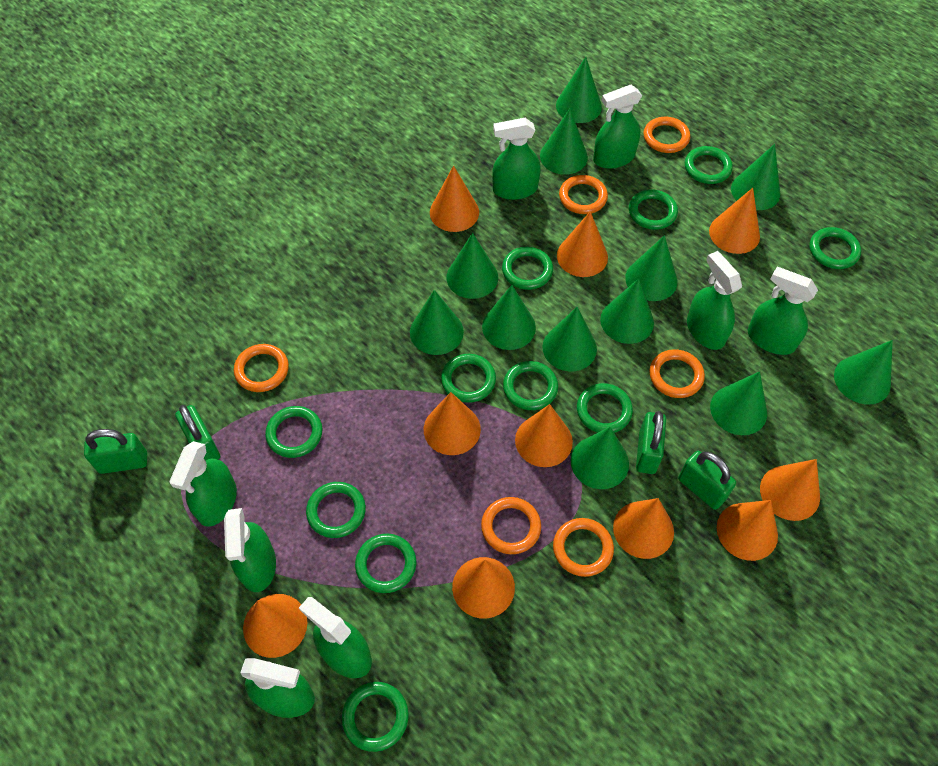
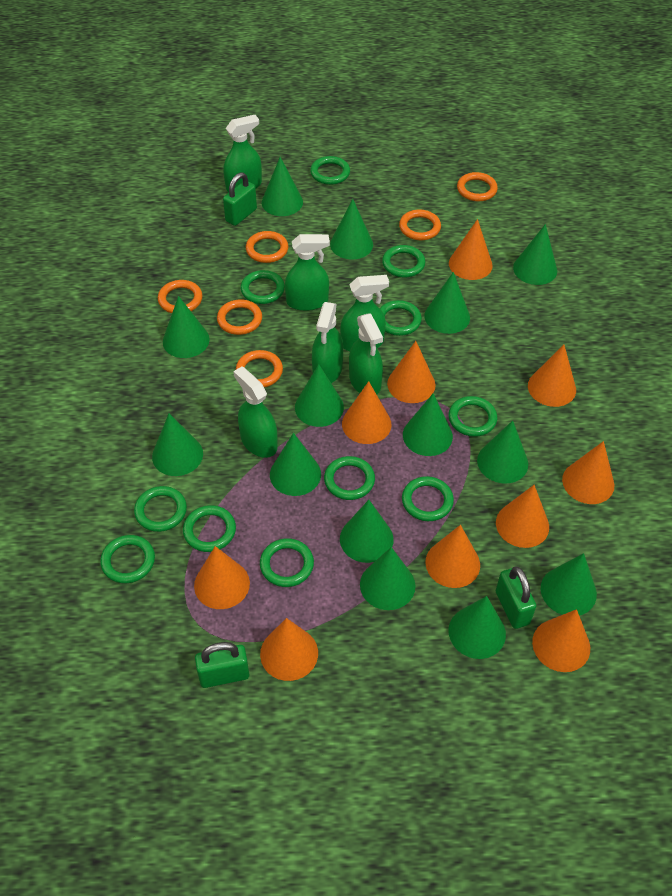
green cone: 12 -> 14
green padlock: 4 -> 3
green spray bottle: 8 -> 6

